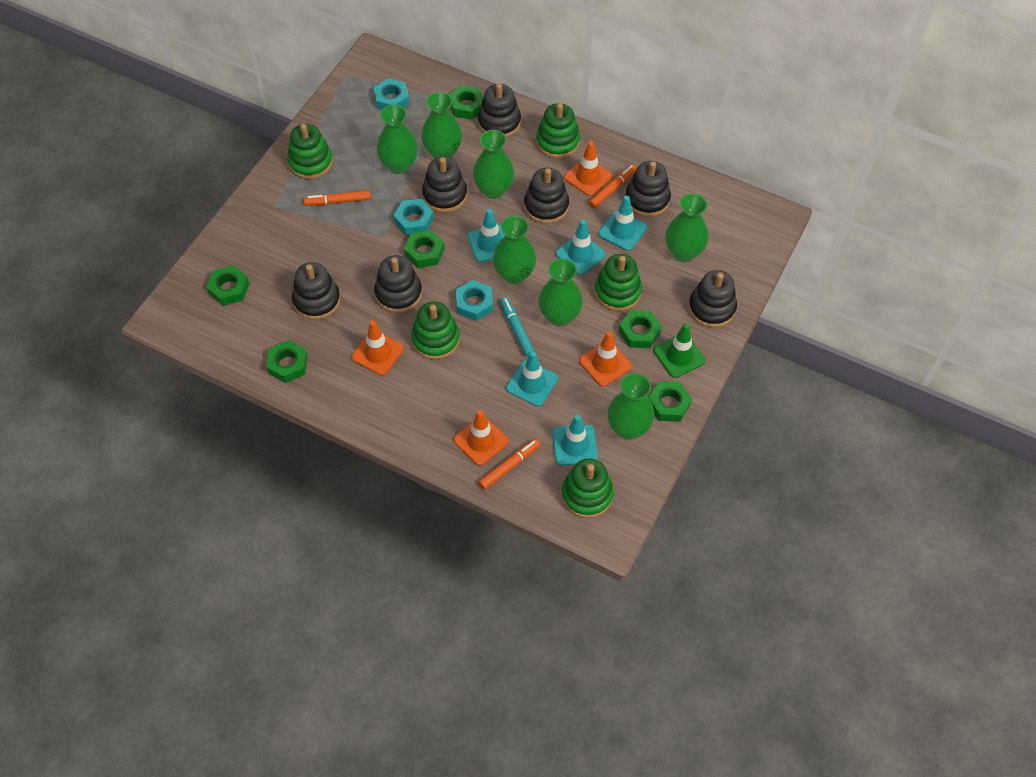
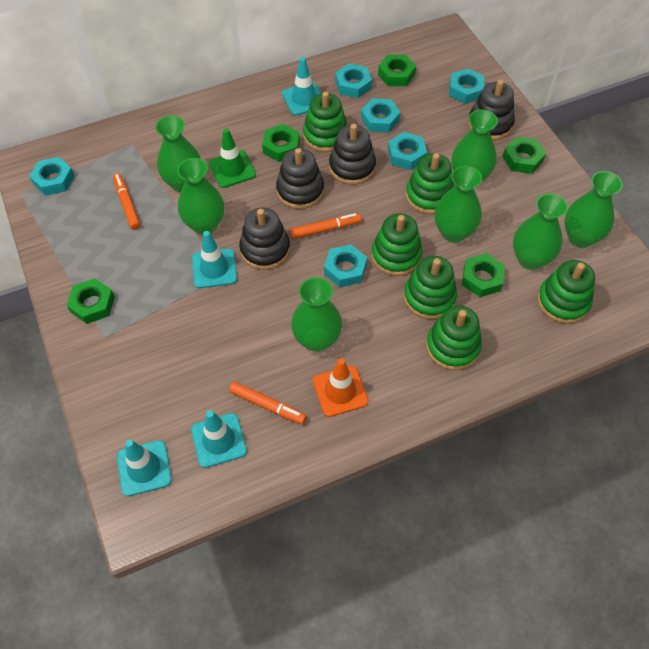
black stacking toy: 7 -> 4
green nut: 6 -> 5
green stacking toy: 5 -> 6
orange traffic cone: 4 -> 1
turquoise marker: 1 -> 0
turquoise nut: 3 -> 6
turquoise traffic cone: 5 -> 4

